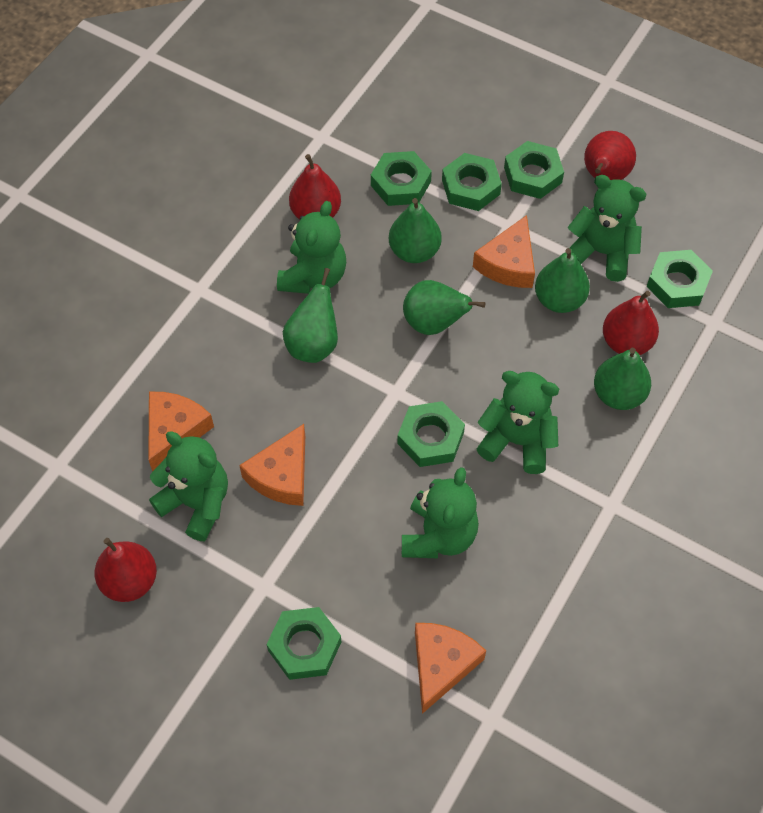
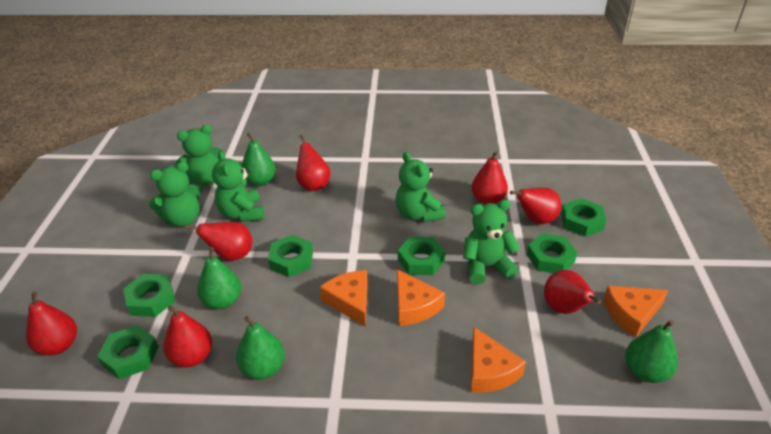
green pear: 5 -> 4
red pear: 4 -> 7

